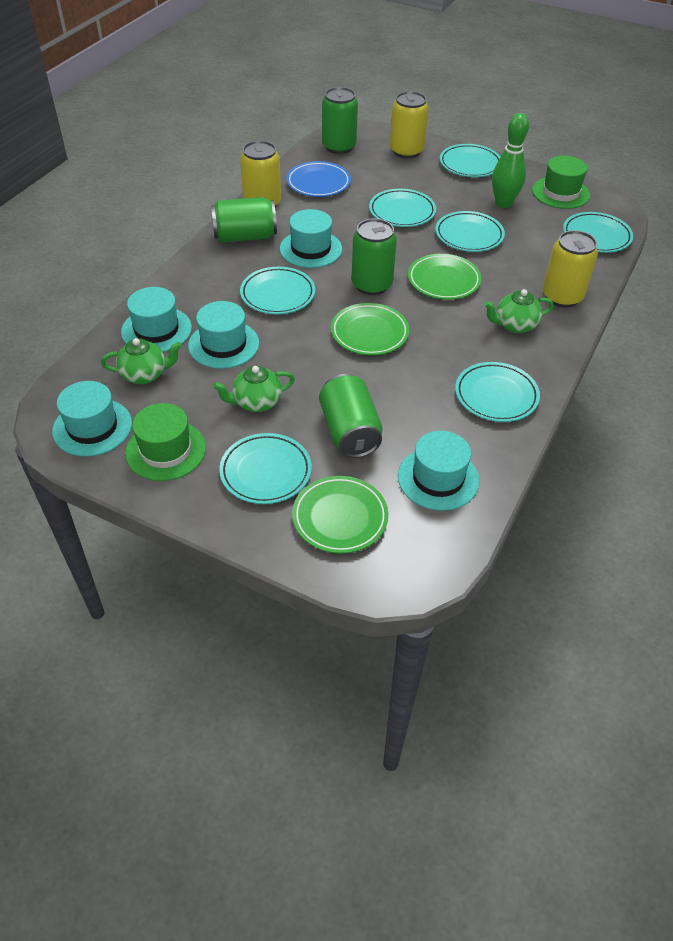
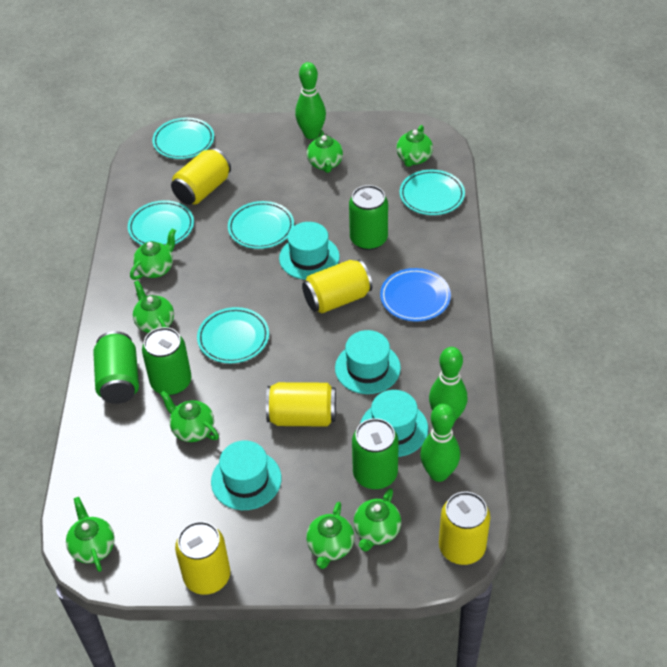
green bowling pin: 1 -> 3
green hat: 2 -> 0
green plate: 3 -> 0
green teapot: 3 -> 8
turquoise hat: 5 -> 4
turquoise plate: 7 -> 5
yellow can: 3 -> 5

